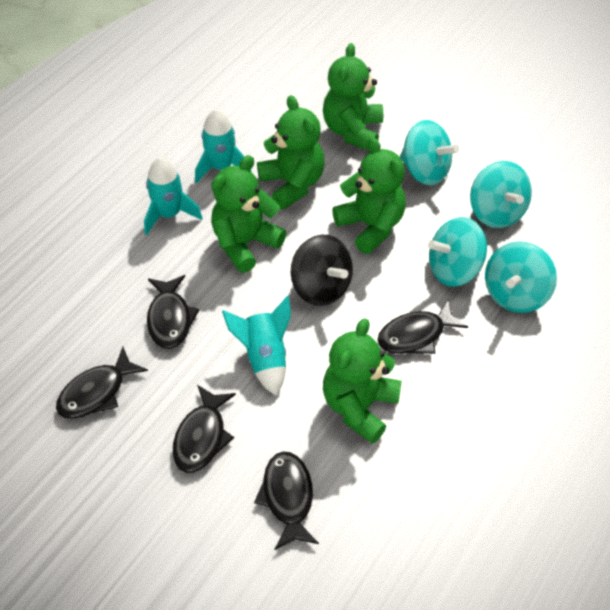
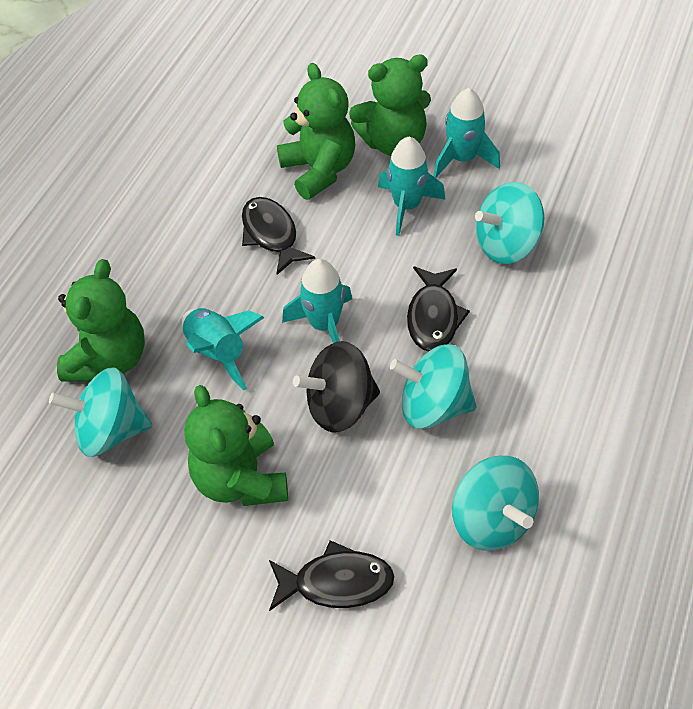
black fish: 5 -> 3
green teddy bear: 5 -> 4
turquoise rocket: 3 -> 4

